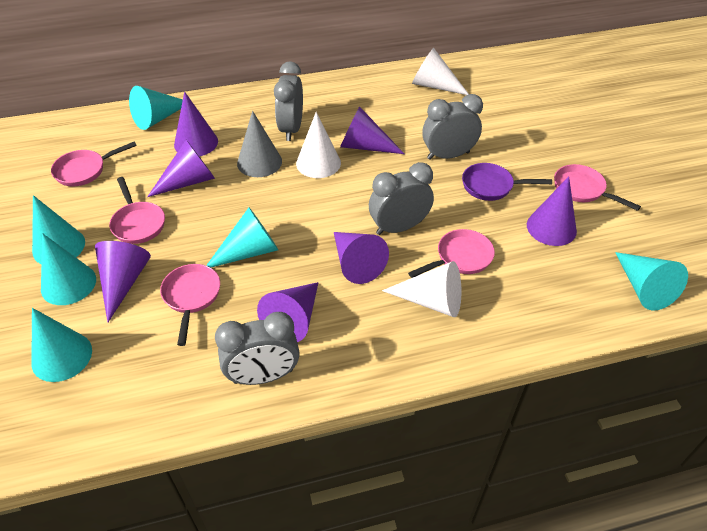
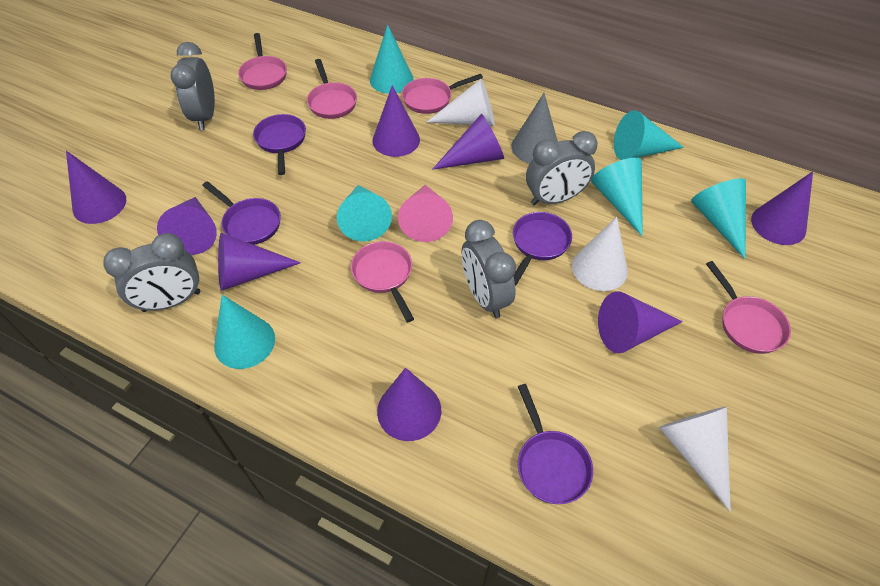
pink cone: 0 -> 1
purple cone: 7 -> 8
purple pan: 1 -> 4

